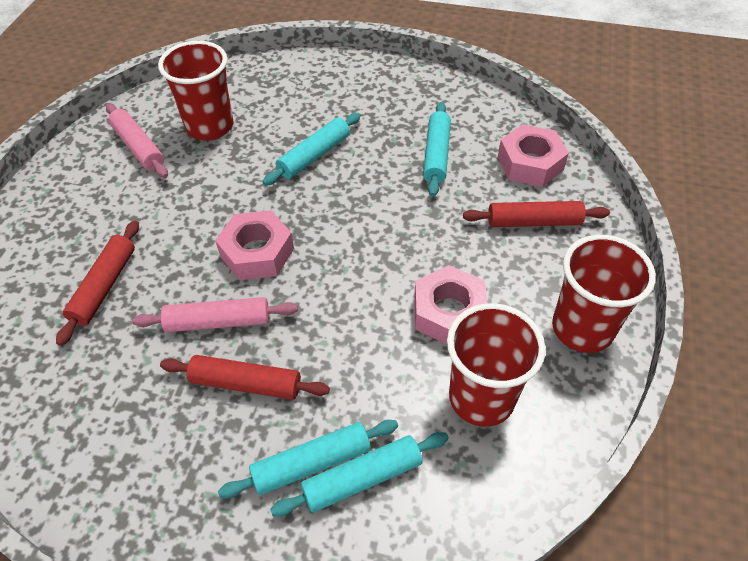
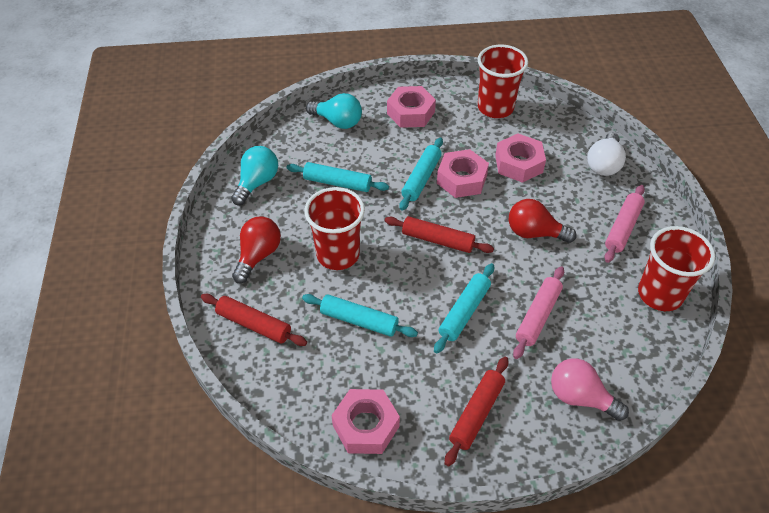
pink light bulb: 0 -> 1
pink nut: 3 -> 4
red light bulb: 0 -> 2
turquoise light bulb: 0 -> 2
white light bulb: 0 -> 1

